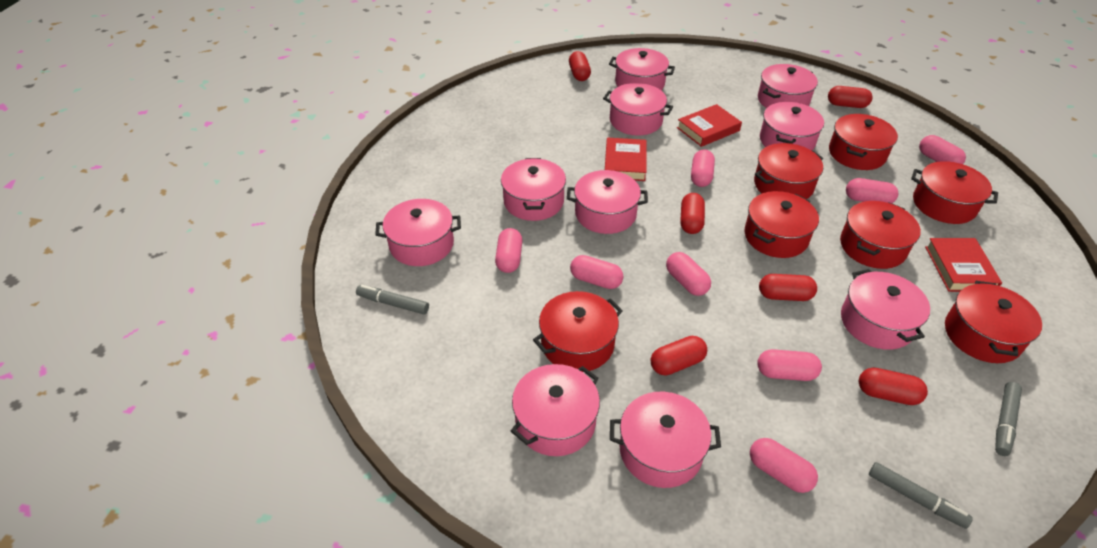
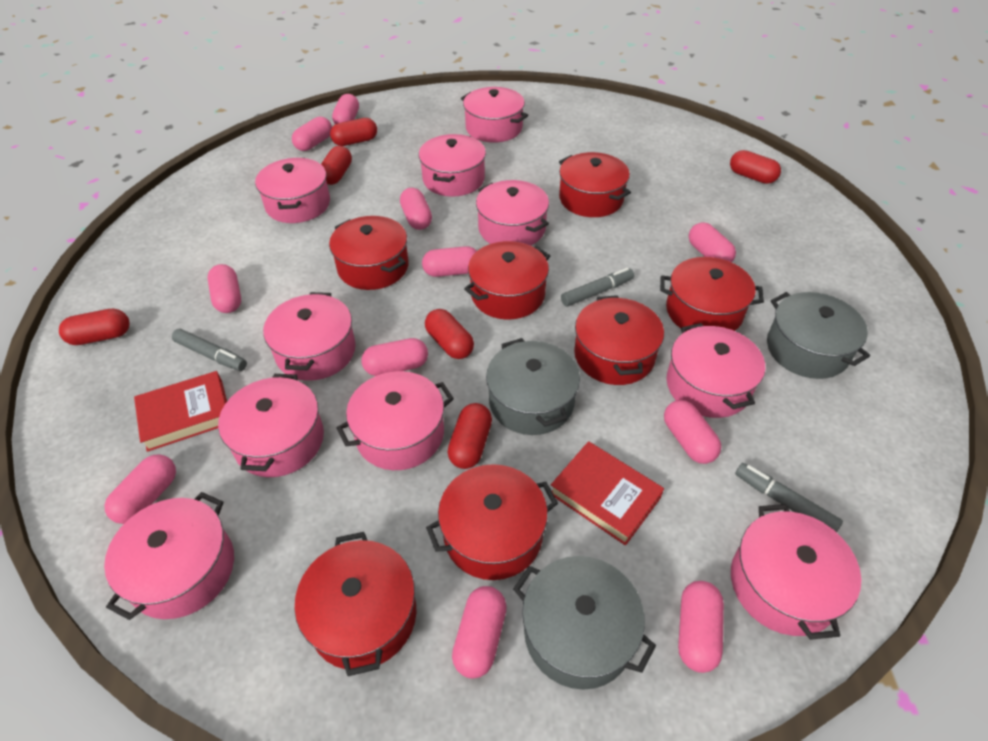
grey pot: 0 -> 3
pink capsule: 8 -> 11
red book: 3 -> 2

